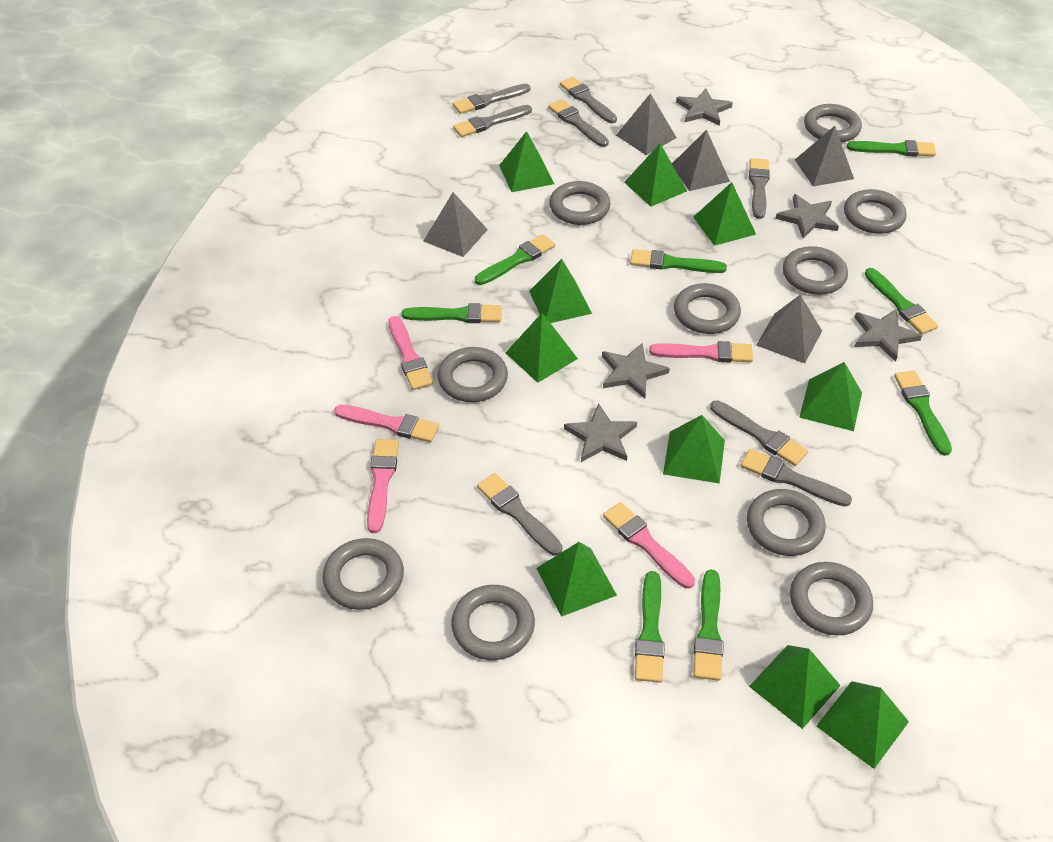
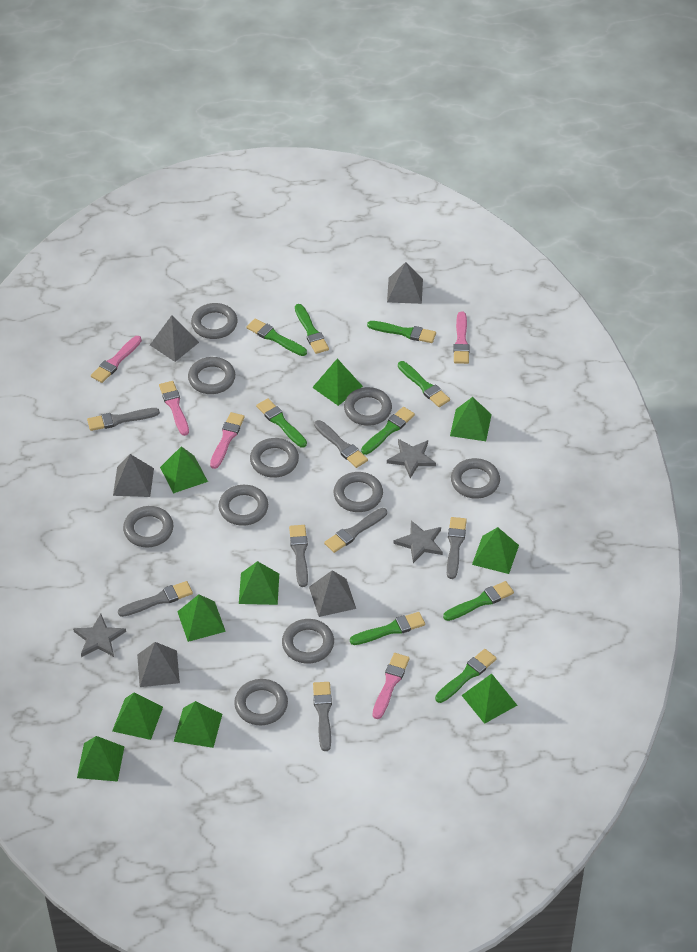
green brush: 8 -> 9
grey brush: 8 -> 7
grey star: 5 -> 3

